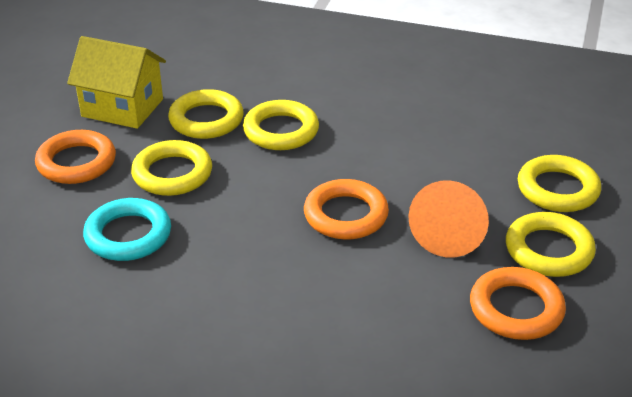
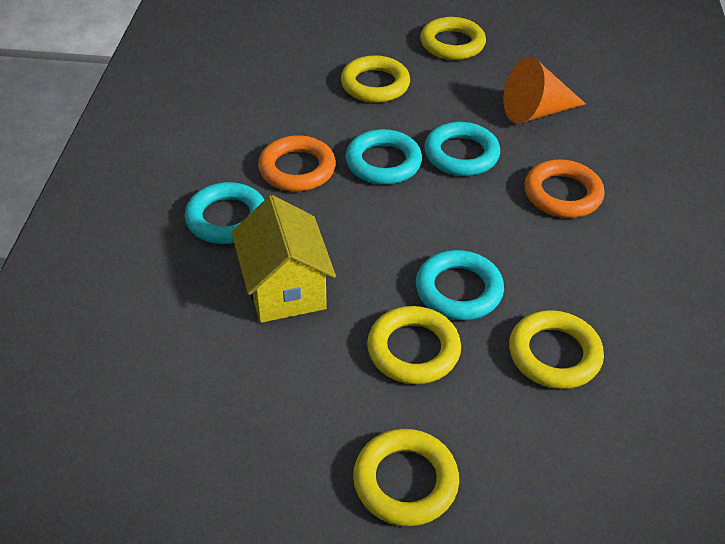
orange ring: 3 -> 2
turquoise ring: 1 -> 4

